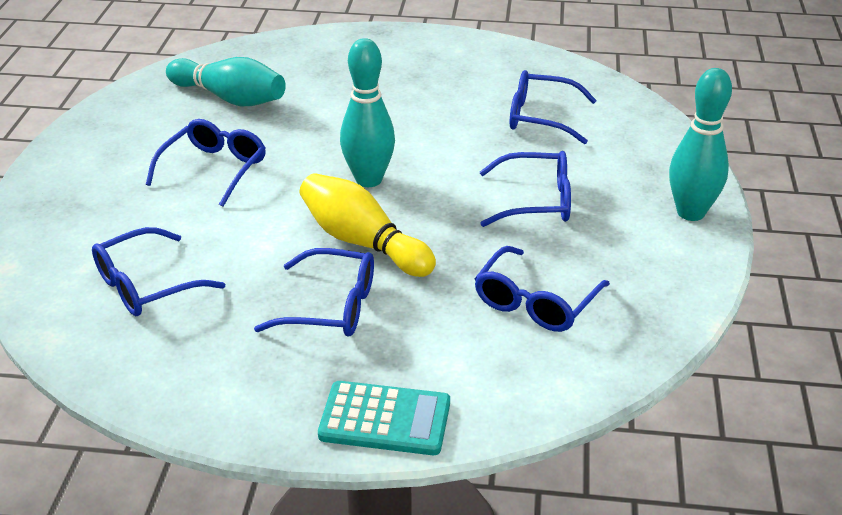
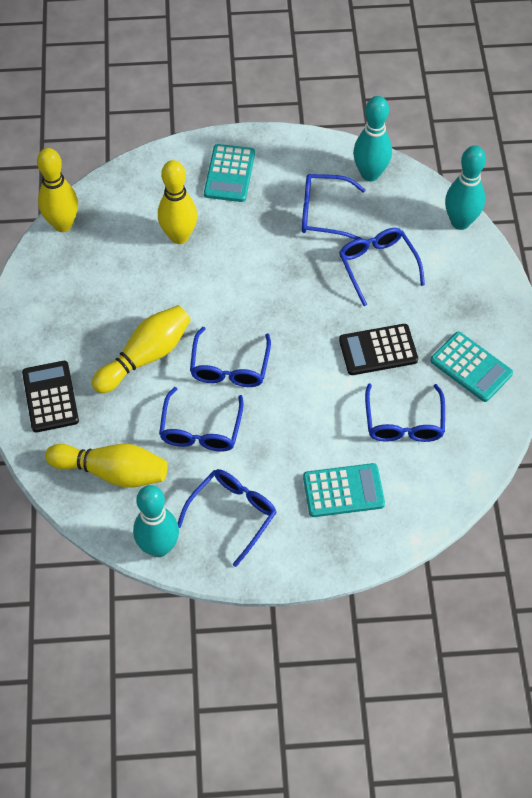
black calculator: 0 -> 2
turquoise calculator: 1 -> 3
yellow bowling pin: 1 -> 4

